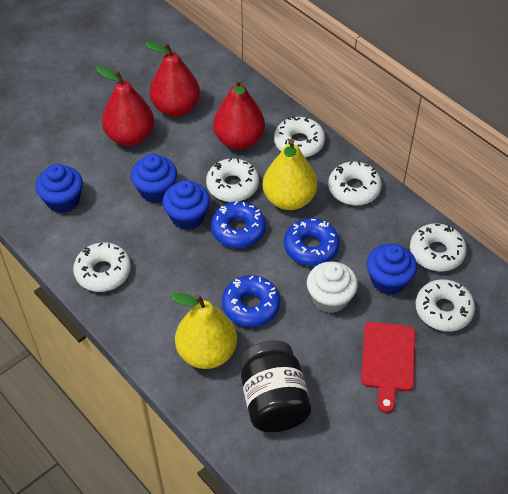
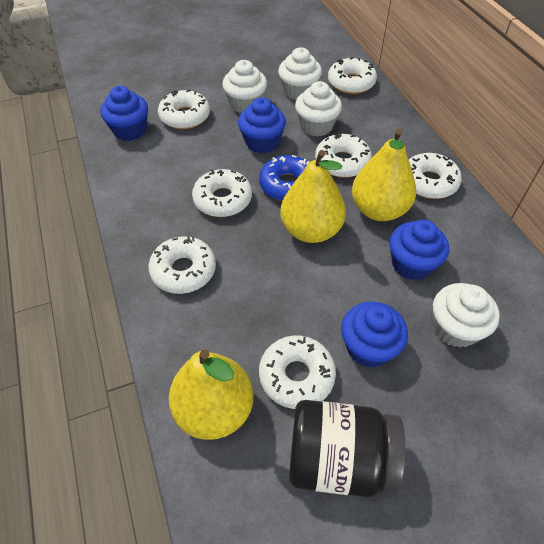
blue donut: 3 -> 1
red cutting board: 1 -> 0
red pear: 3 -> 0
white cupcake: 1 -> 4
white donut: 6 -> 7
yellow pear: 2 -> 3

